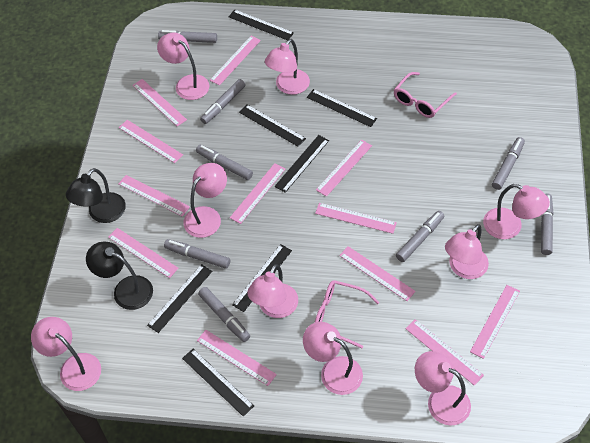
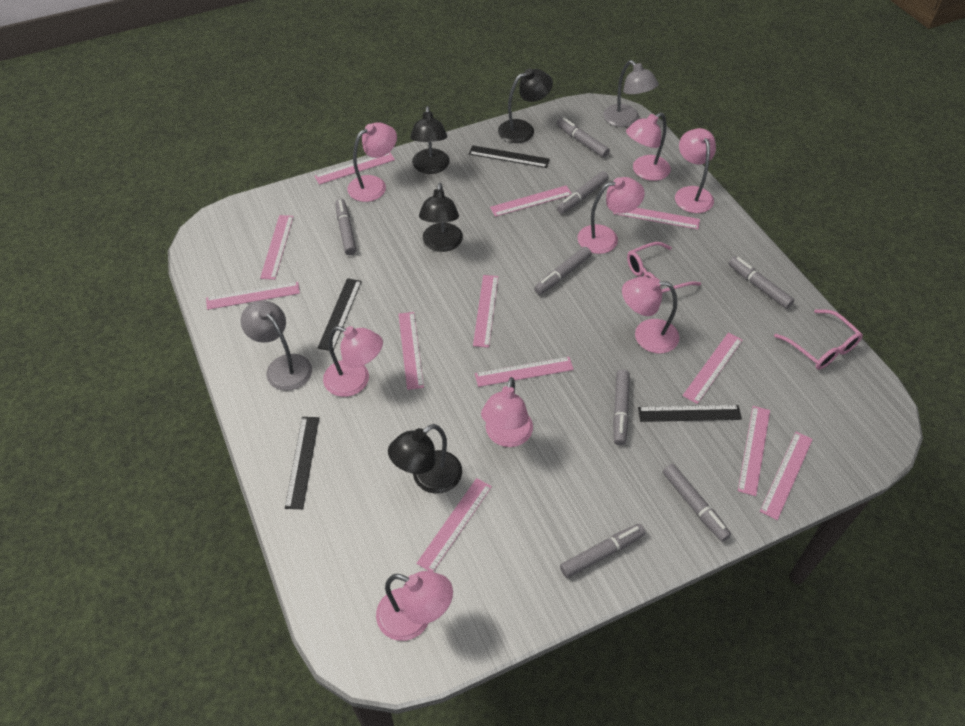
black lamp: 2 -> 4
black ruler: 7 -> 4
grey lamp: 0 -> 2
pink lamp: 9 -> 8

